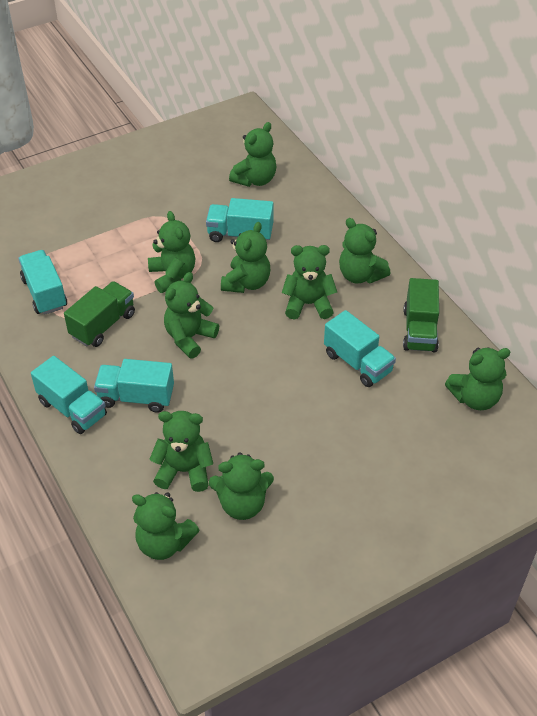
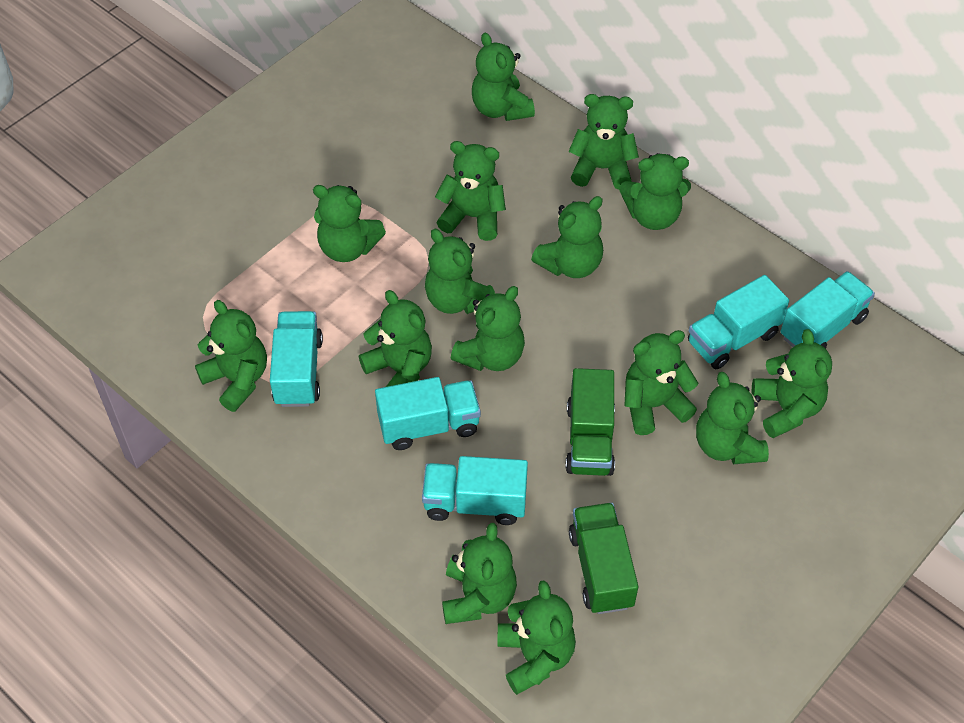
green teddy bear: 10 -> 15

